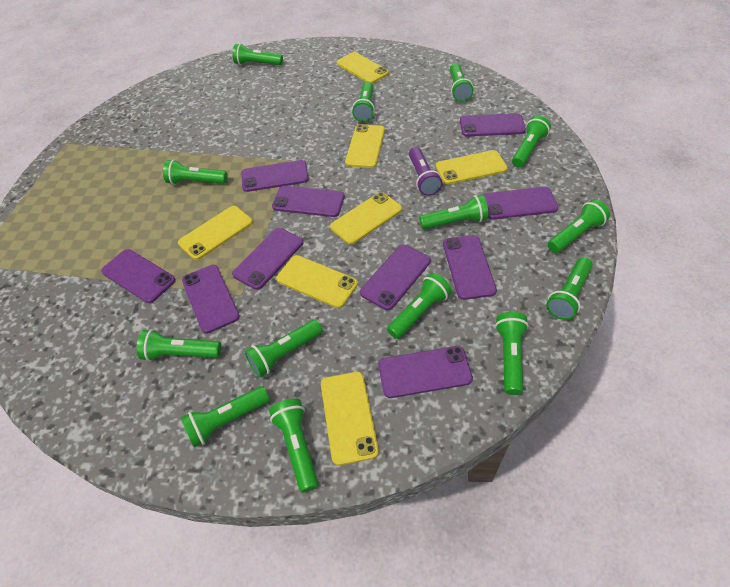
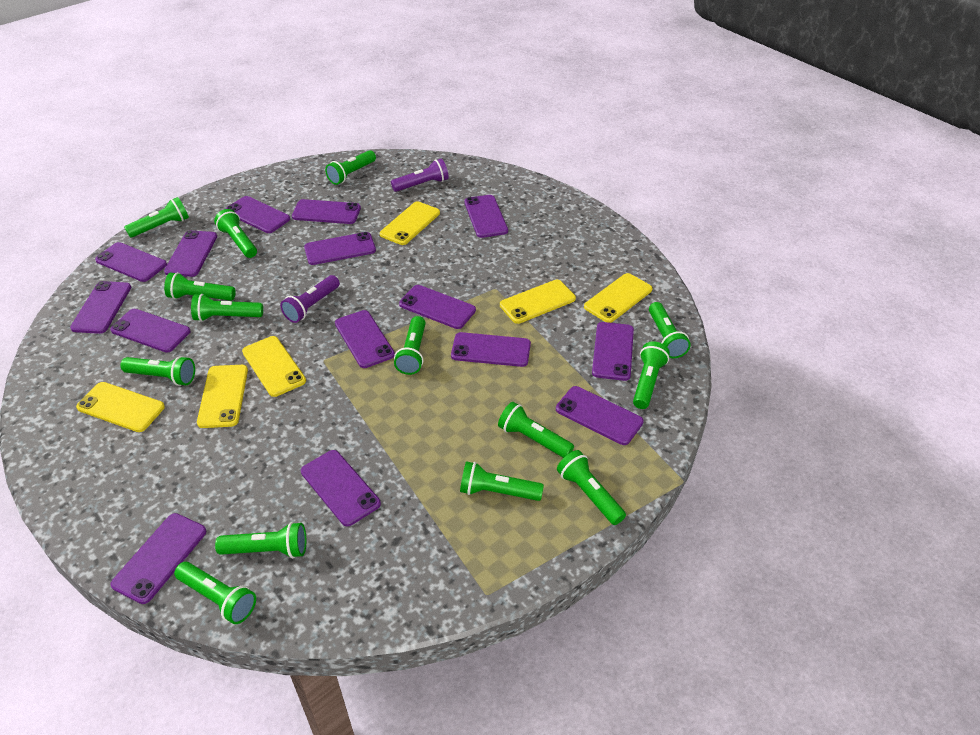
purple flashlight: 1 -> 2
purple phone: 10 -> 15
yellow phone: 7 -> 6

